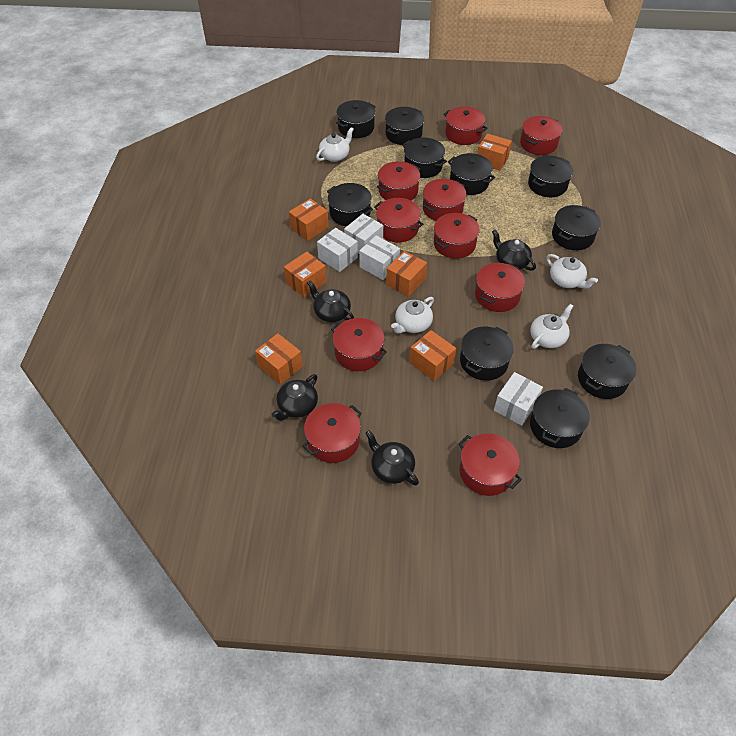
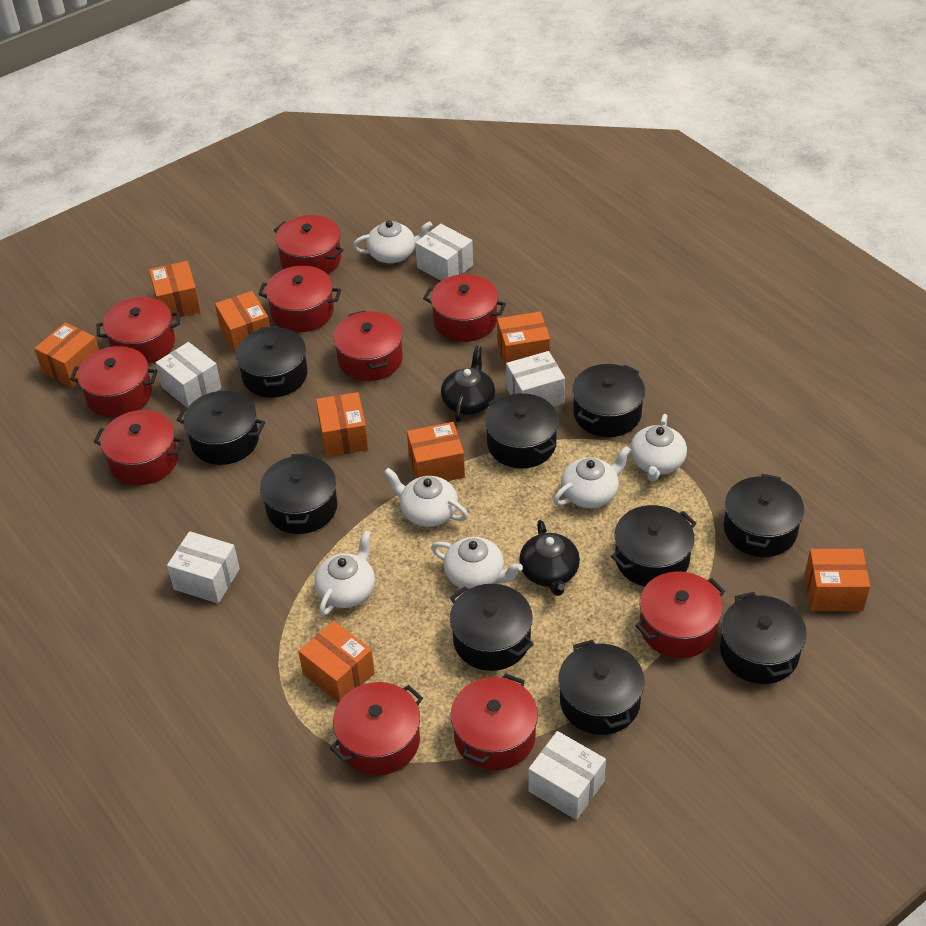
black teapot: 4 -> 2
orange box: 6 -> 8
white box: 4 -> 5
white teapot: 4 -> 6

